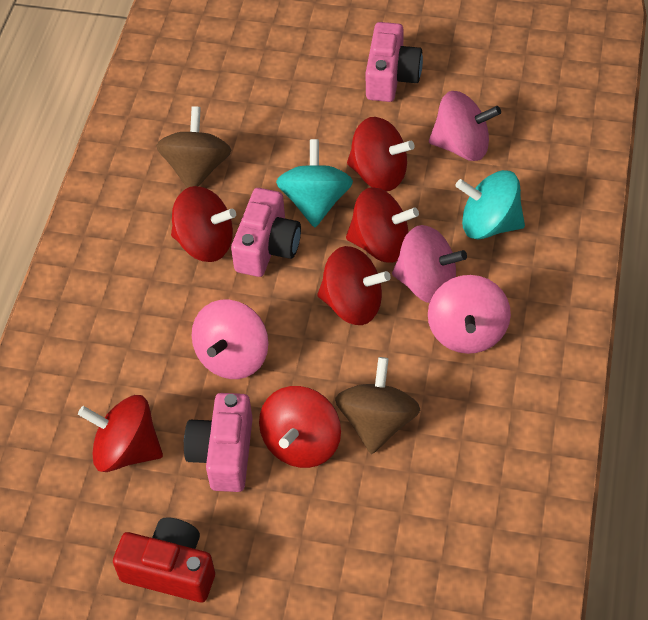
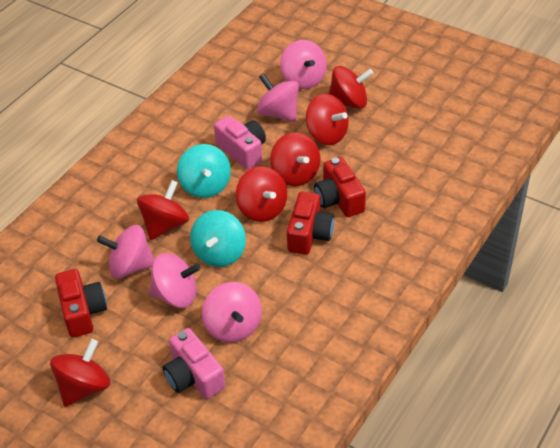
brown spinning top: 2 -> 0
pink camera: 3 -> 2
pink spinning top: 4 -> 5
red camera: 1 -> 3

